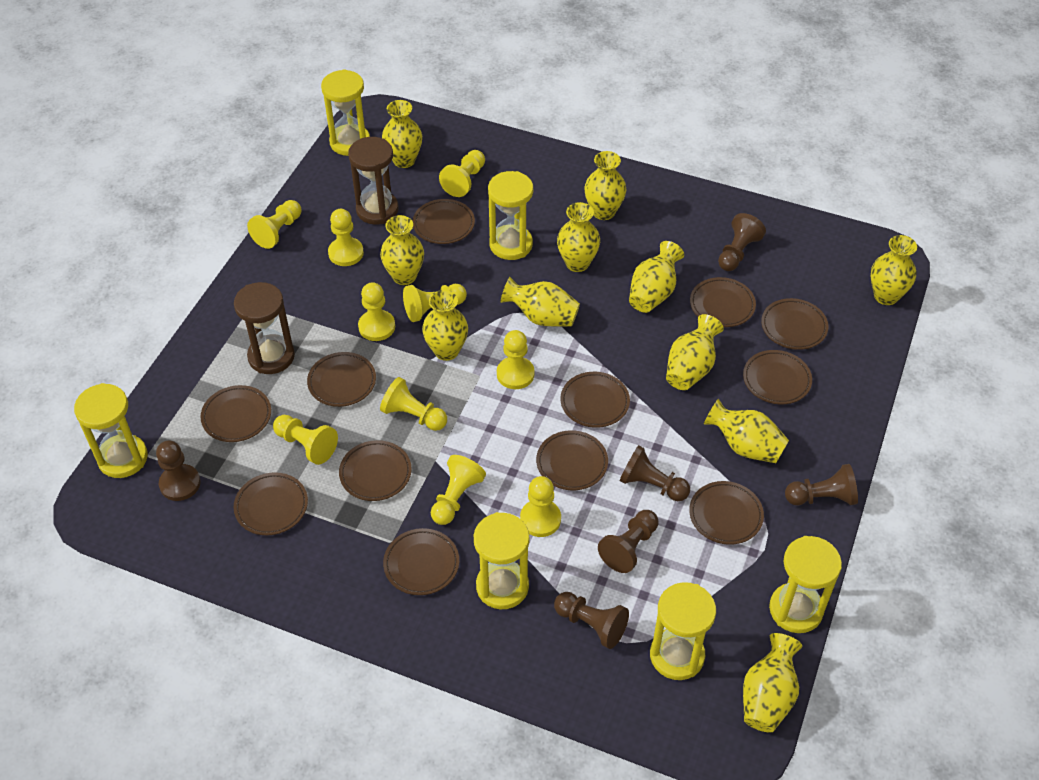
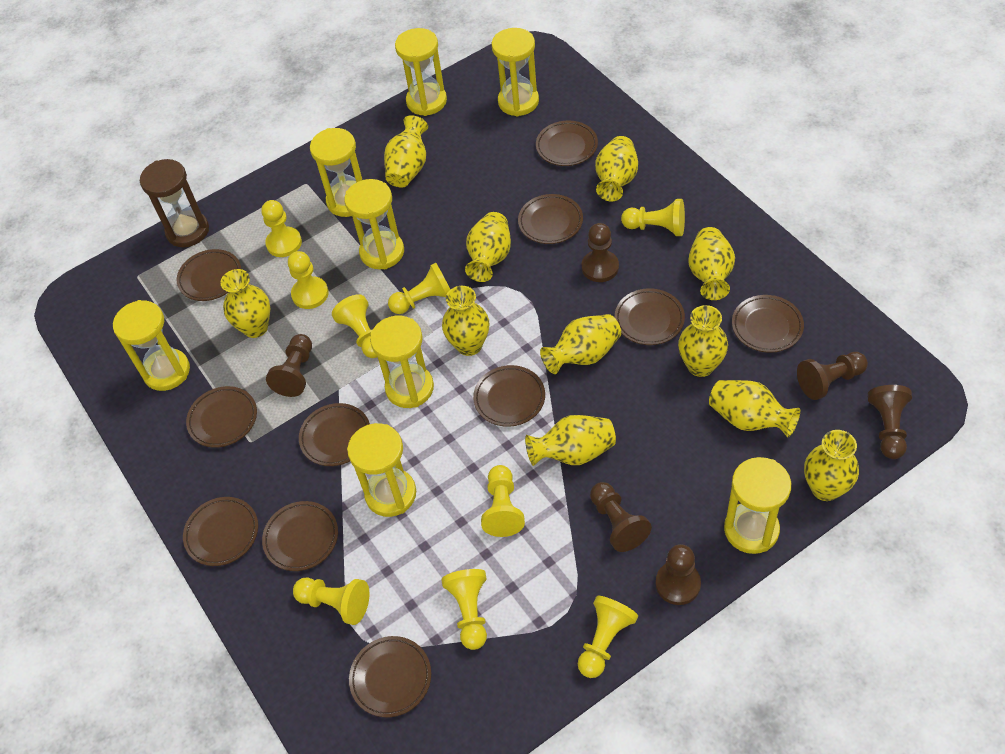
brown hourglass: 2 -> 1
brown plate: 12 -> 11
yellow hourglass: 6 -> 8
yellow pawn: 10 -> 9

